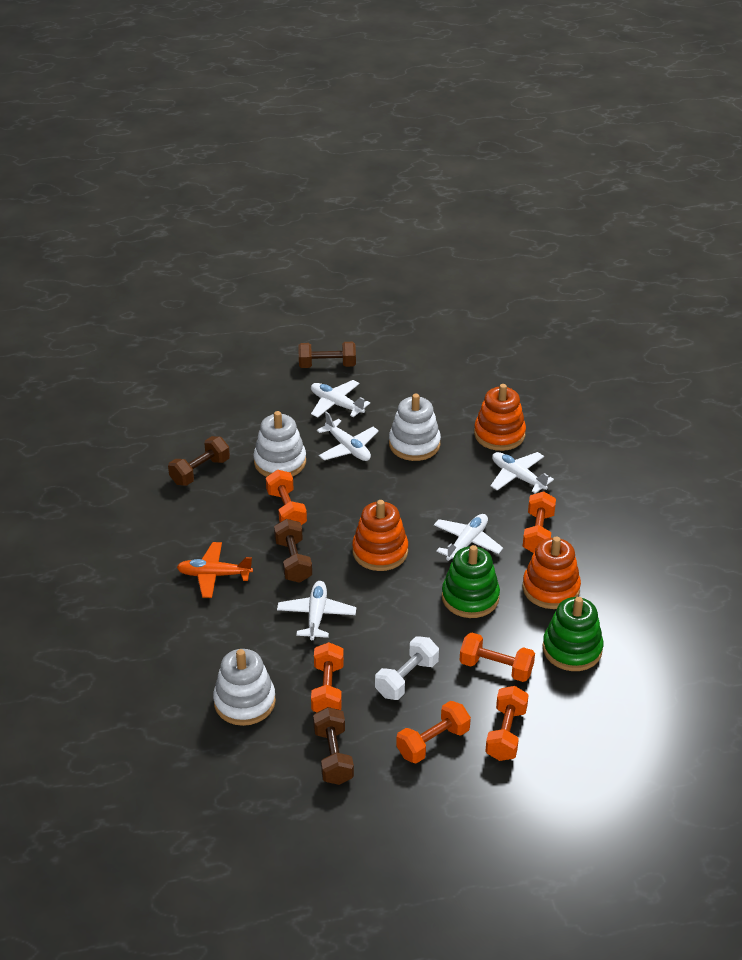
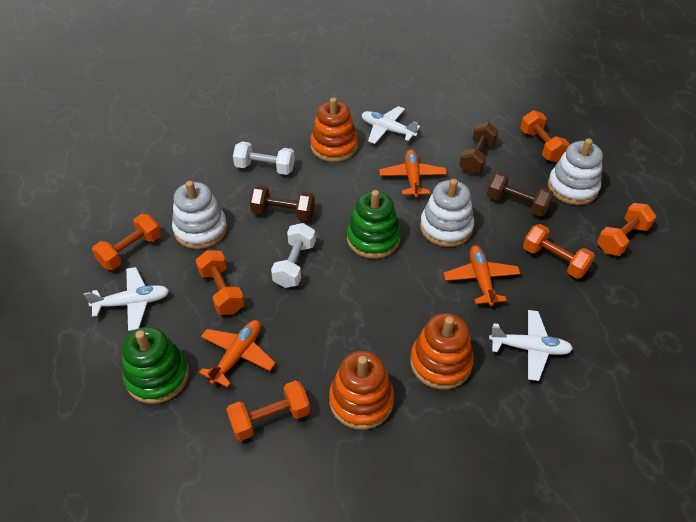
brown dumbbell: 4 -> 3
orange plane: 1 -> 3
white dumbbell: 1 -> 2
white plane: 5 -> 3

